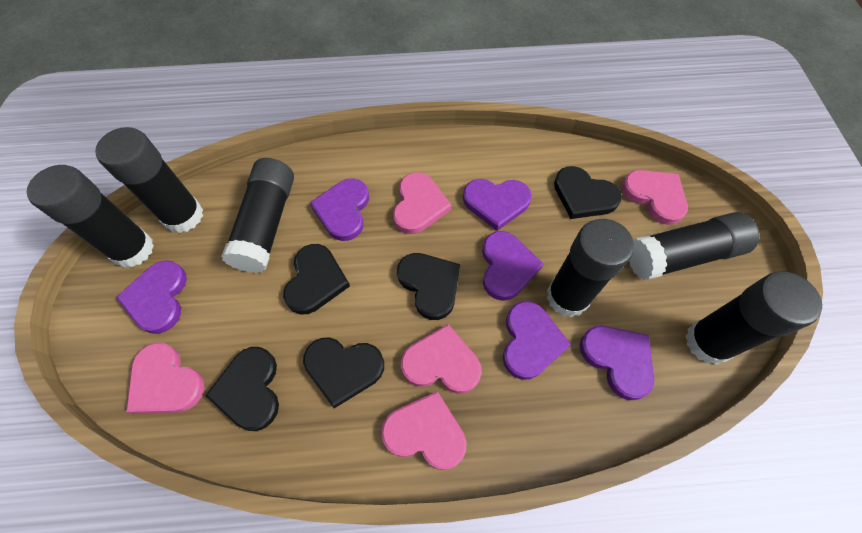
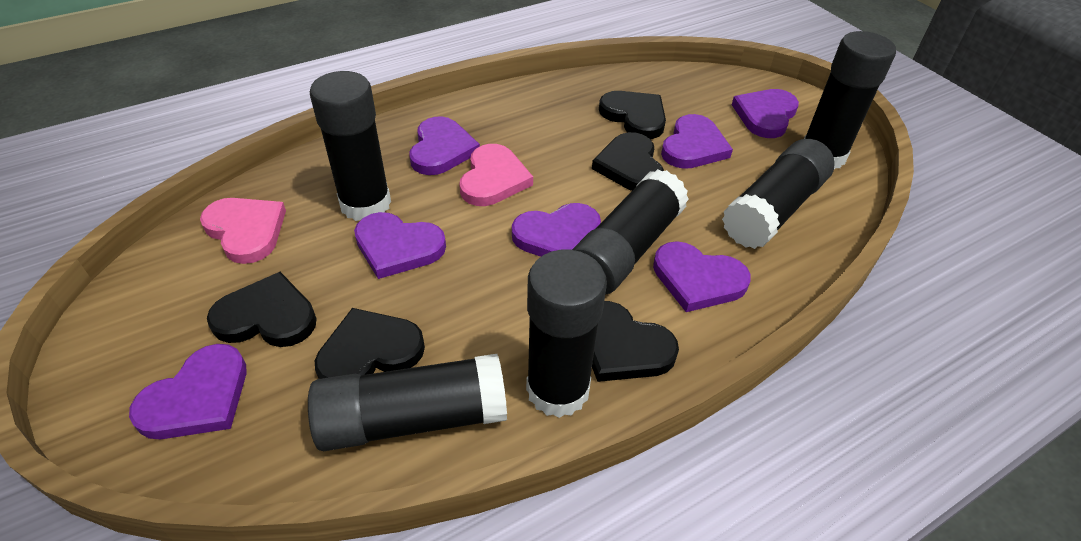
pink heart: 5 -> 2
purple heart: 6 -> 7

